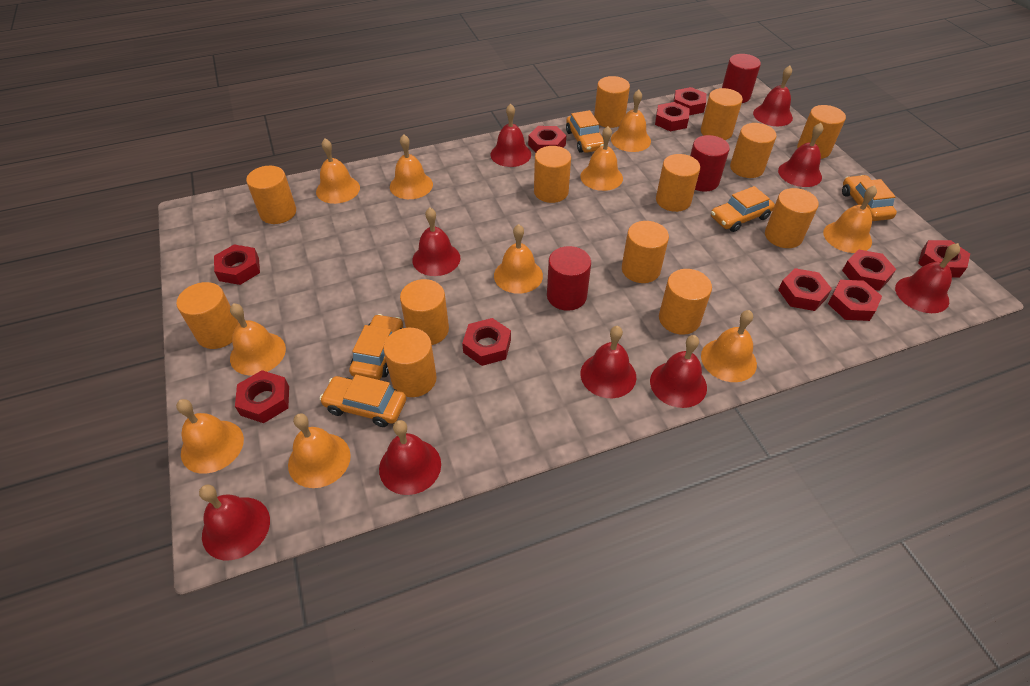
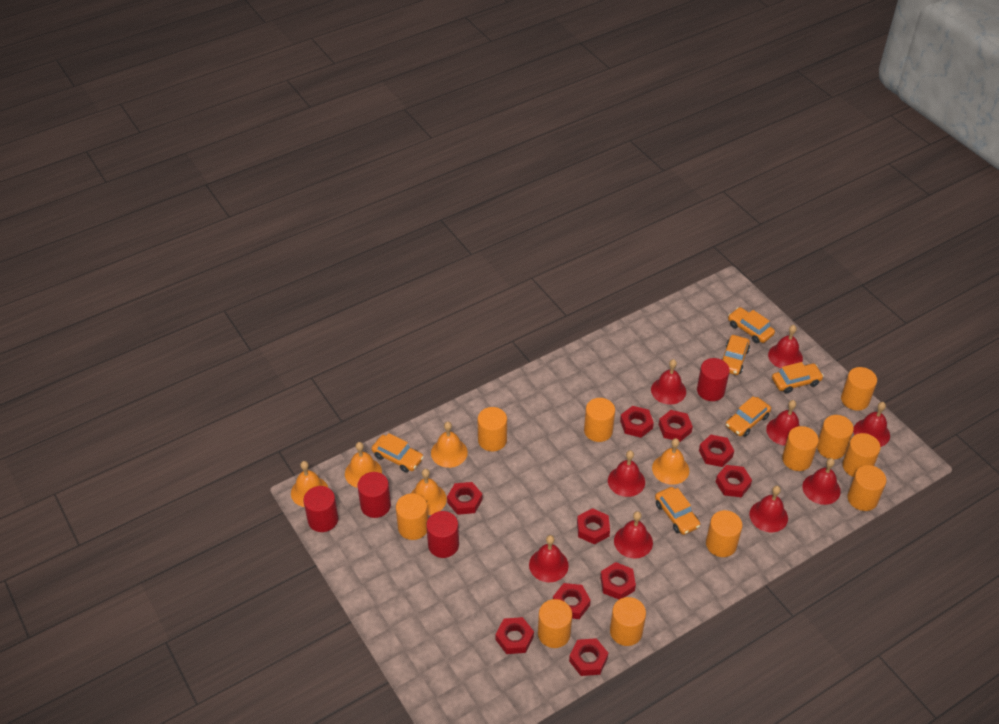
orange bell: 10 -> 5
orange car: 5 -> 6
orange cylinder: 13 -> 11
red cylinder: 3 -> 4

